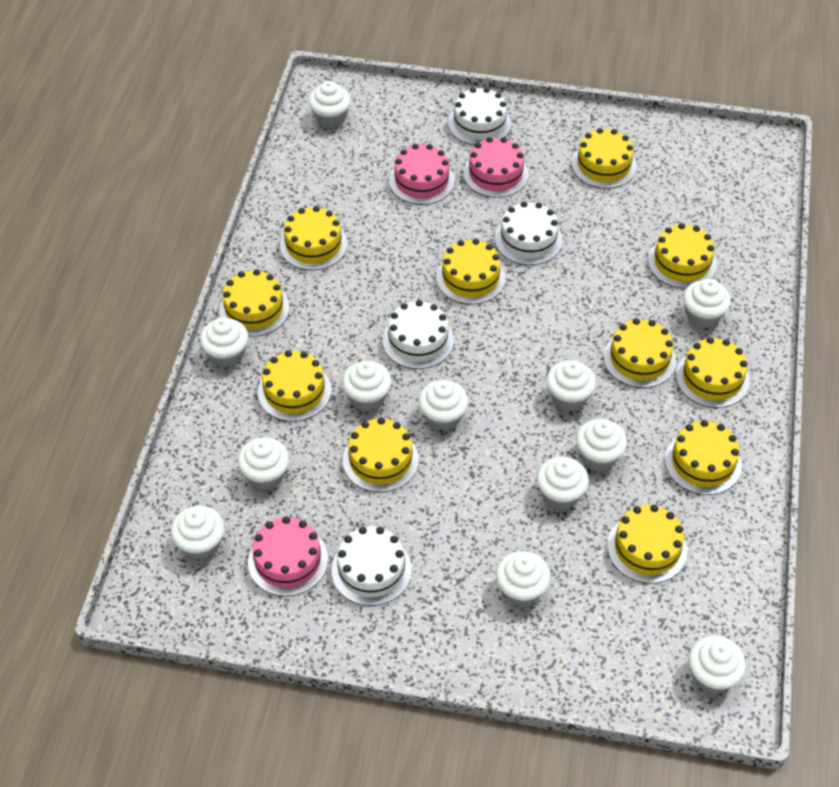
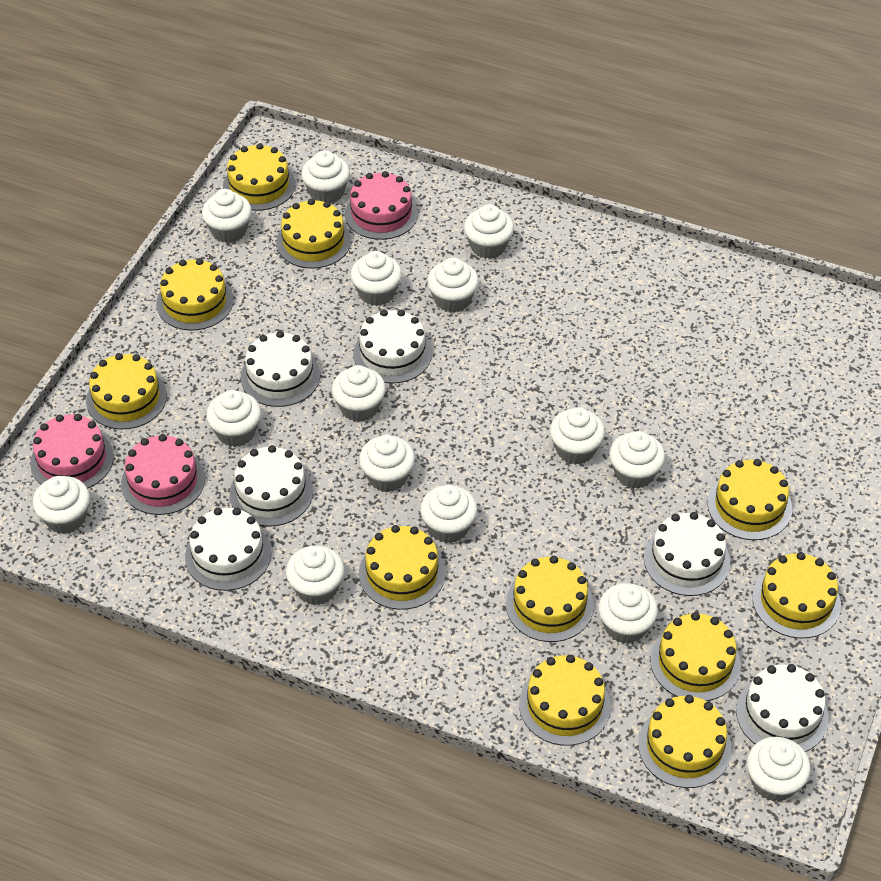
white cake: 4 -> 6
white cupcake: 12 -> 15

